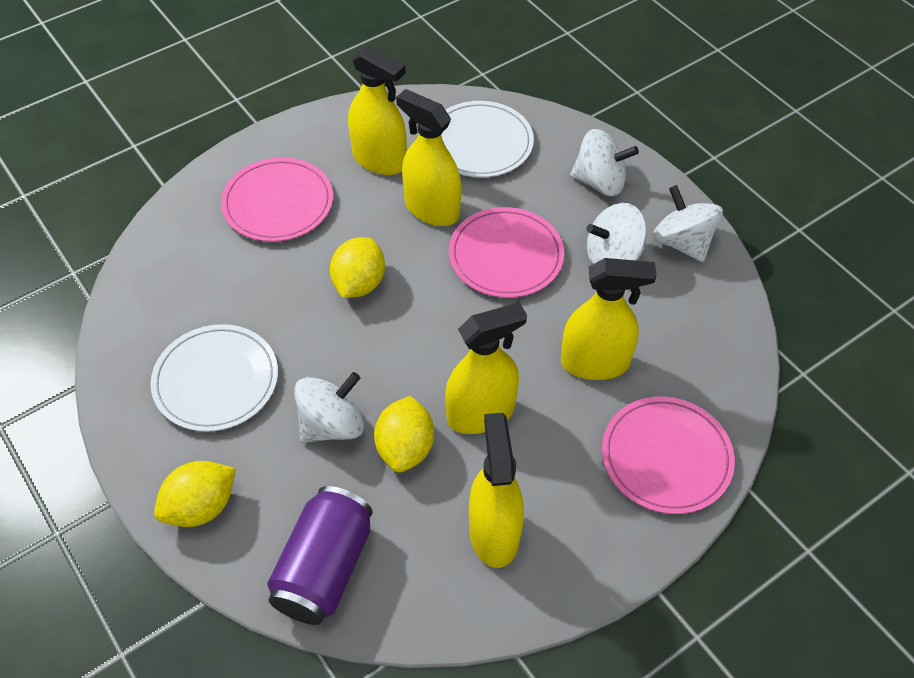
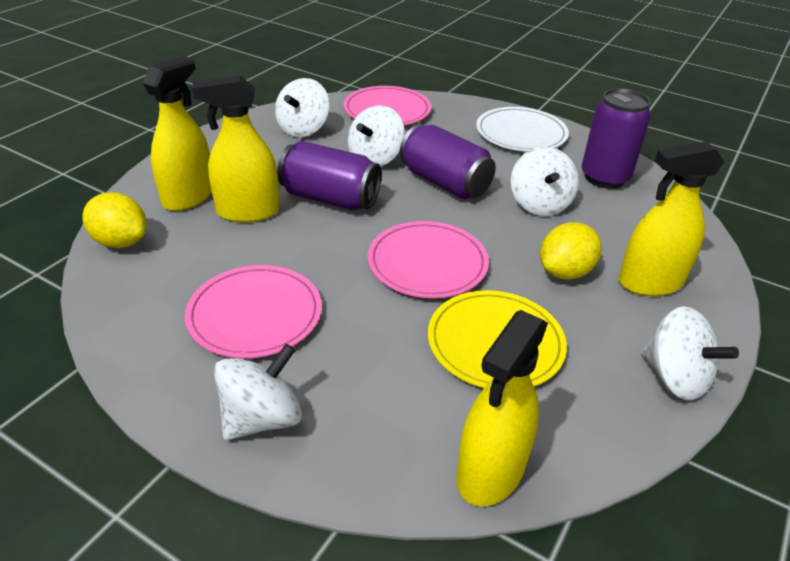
purple can: 1 -> 3
white plate: 2 -> 1
white spinning top: 4 -> 5
yellow lemon: 3 -> 2
yellow plate: 0 -> 1
yellow spray bottle: 5 -> 4

